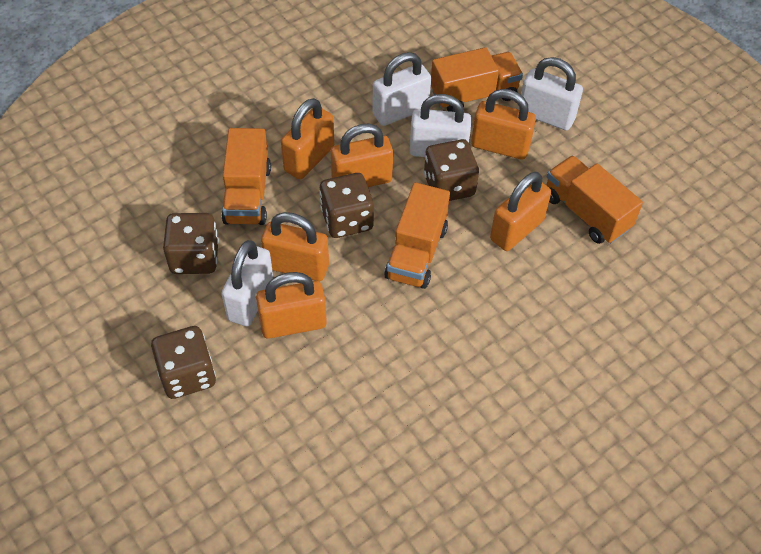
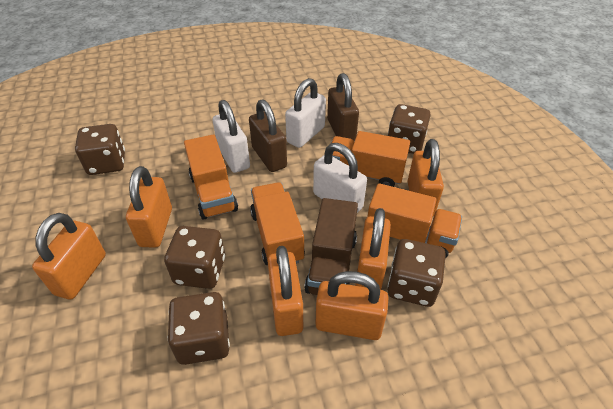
brown dice: 4 -> 5
brown padlock: 0 -> 2
brown truck: 0 -> 1
white padlock: 4 -> 3

